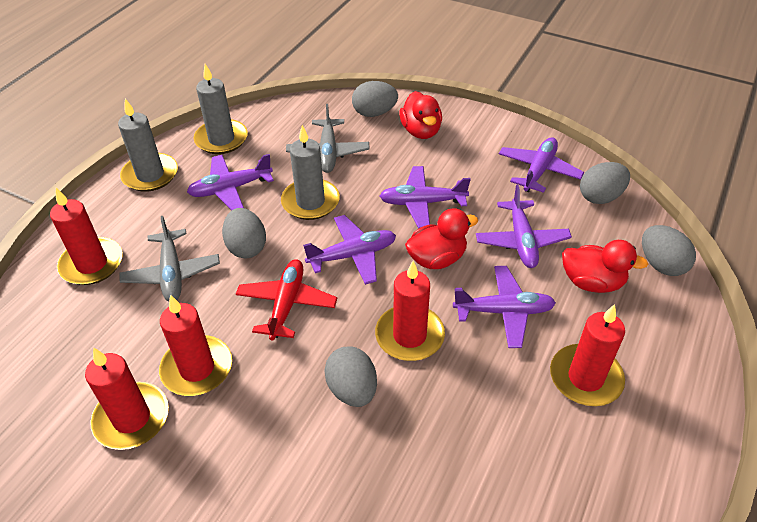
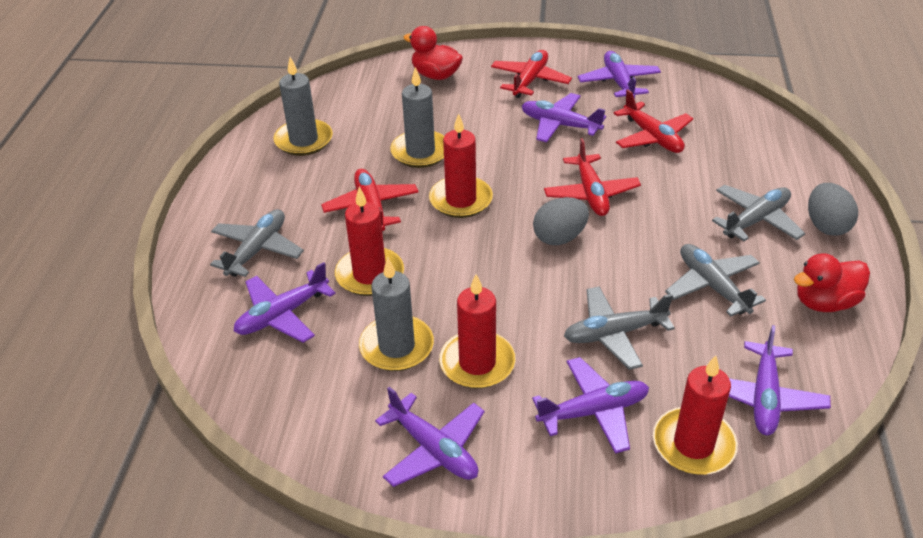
grey egg: 5 -> 2
grey plane: 2 -> 4
red candle: 5 -> 4
red duck: 3 -> 2
red plane: 1 -> 4

